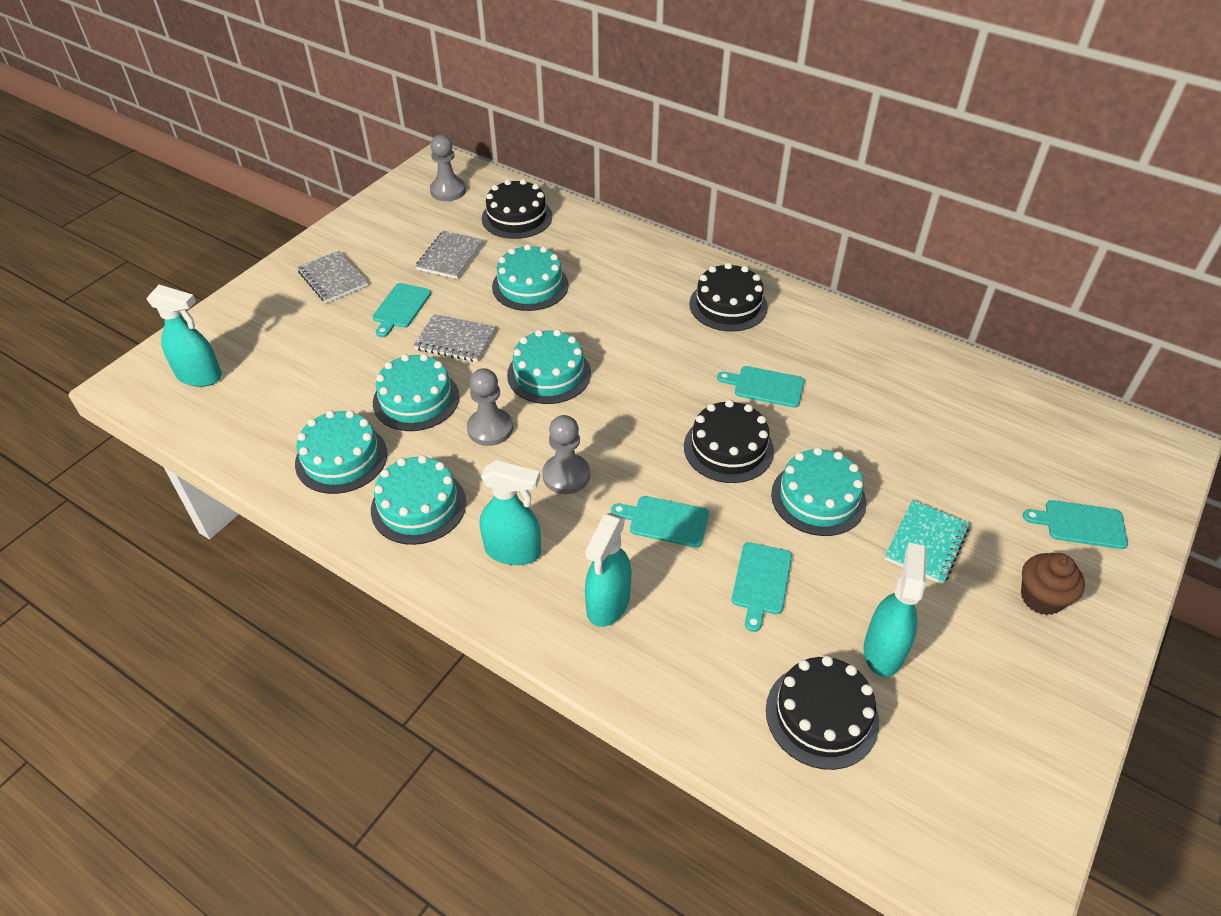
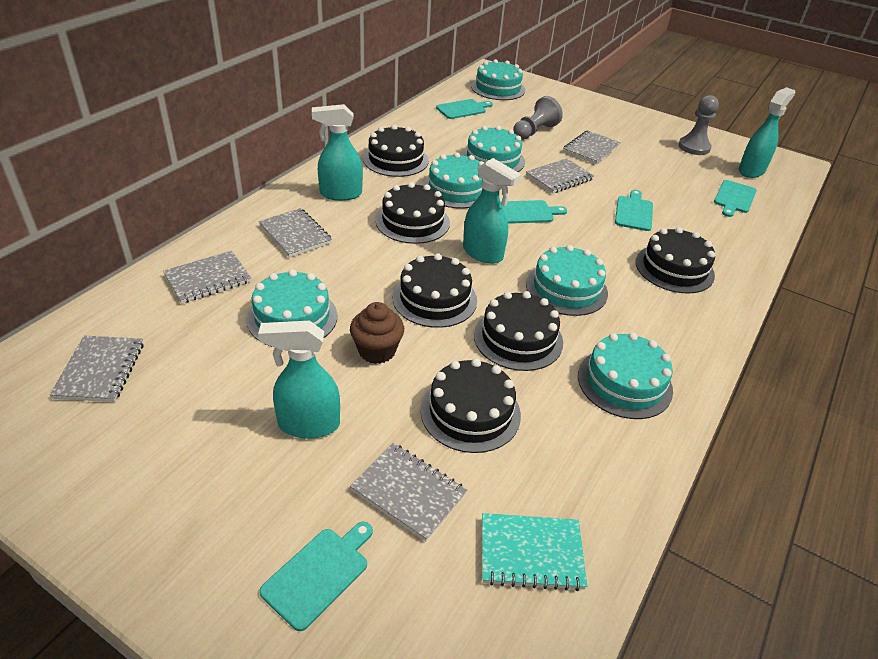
black cake: 4 -> 6
grey notebook: 3 -> 6
grey pawn: 3 -> 2

